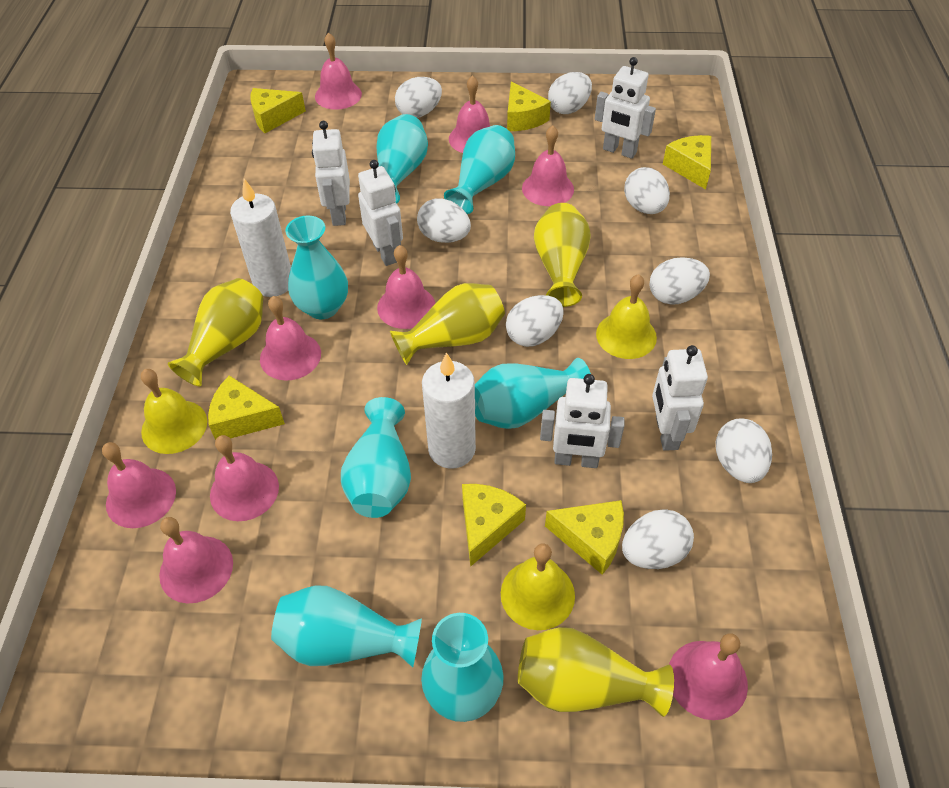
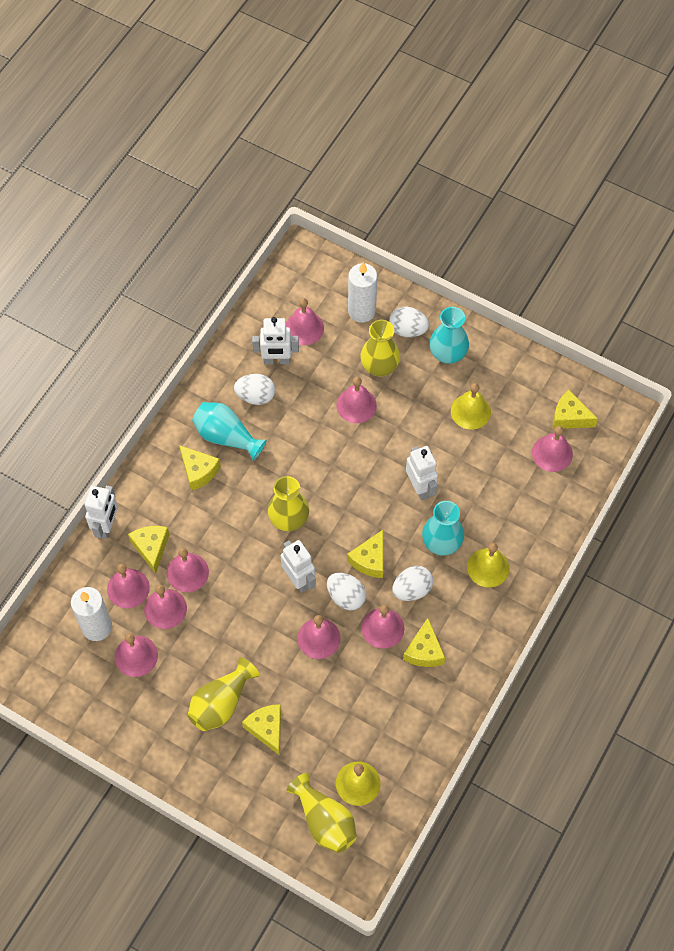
turquoise vase: 7 -> 3
white egg: 8 -> 4
white robot: 5 -> 4

